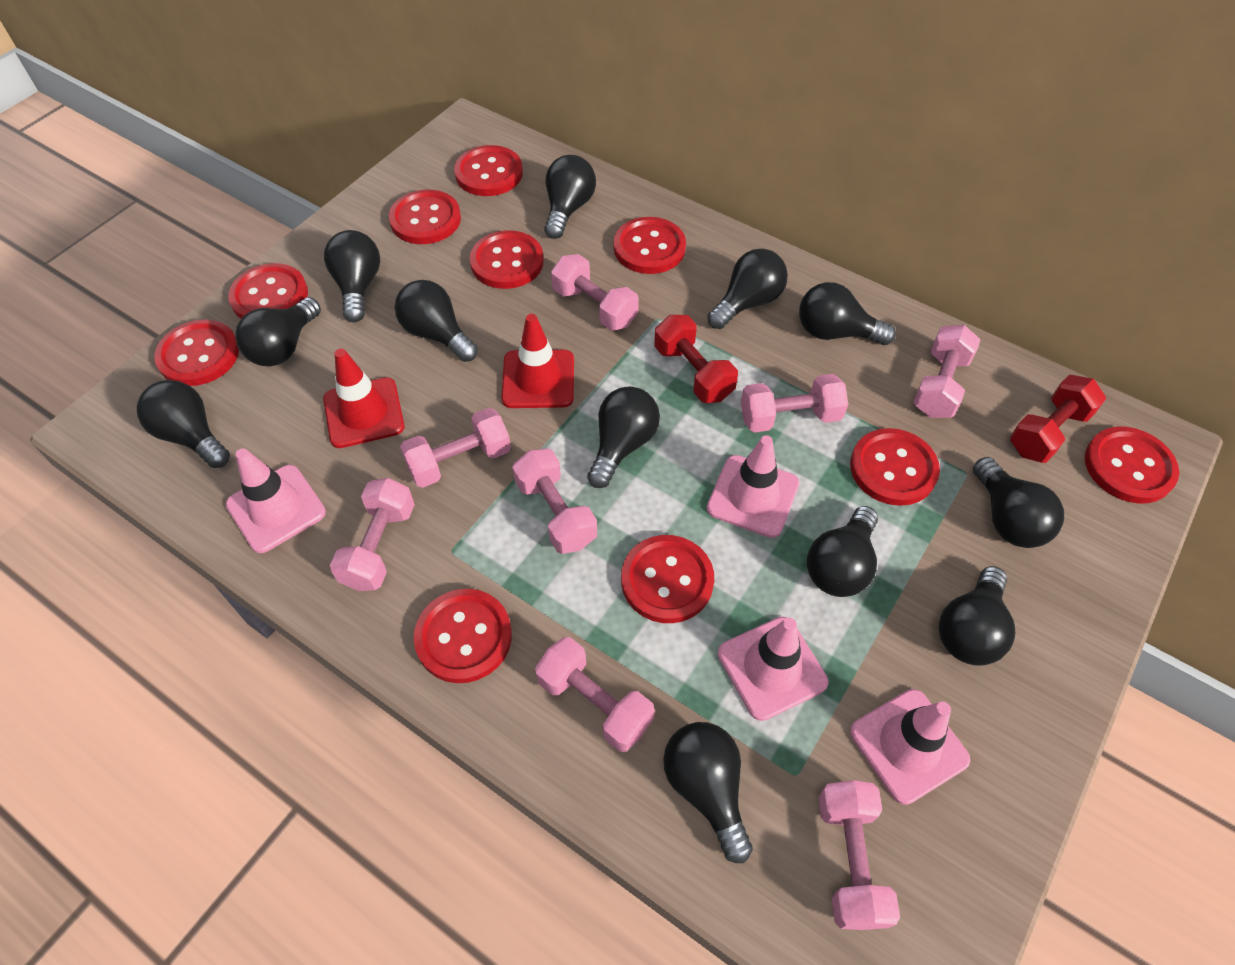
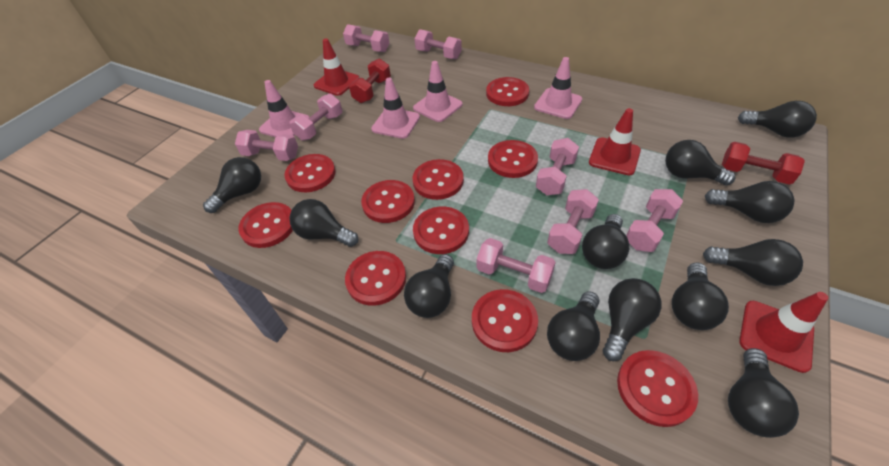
red traffic cone: 2 -> 3

